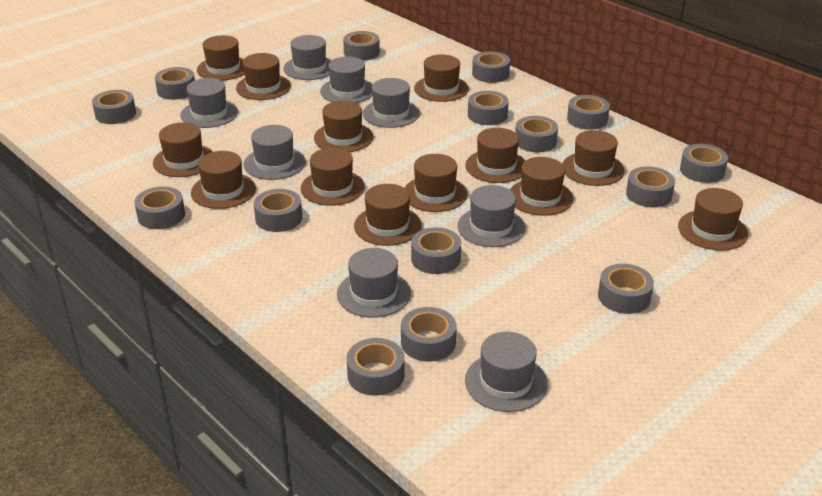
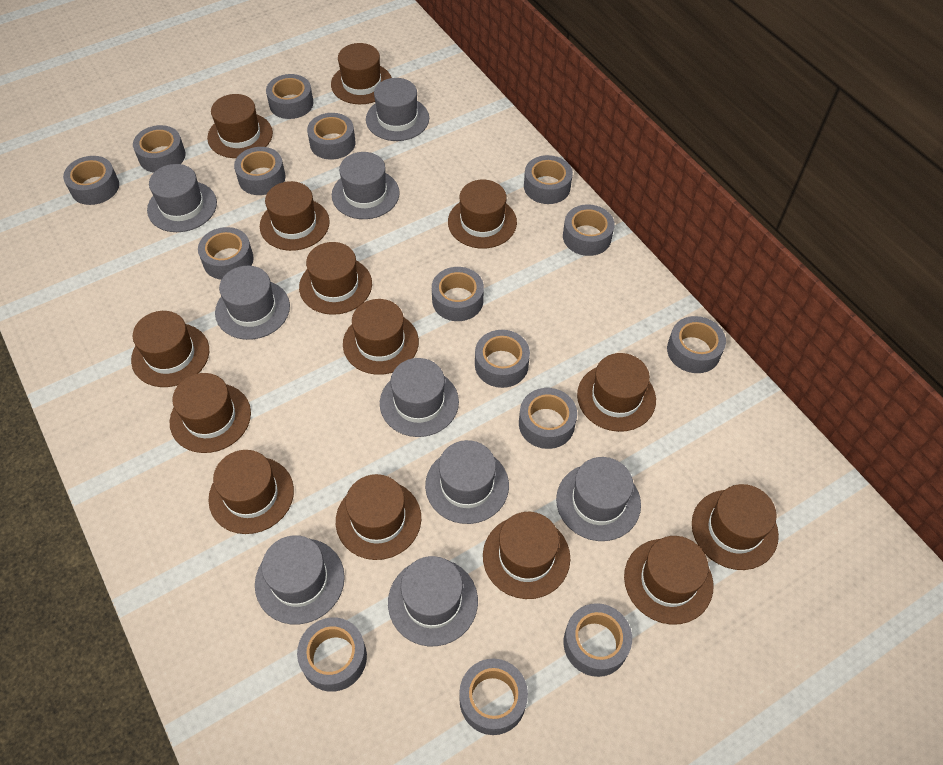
brown hat: 13 -> 14
grey hat: 8 -> 9

